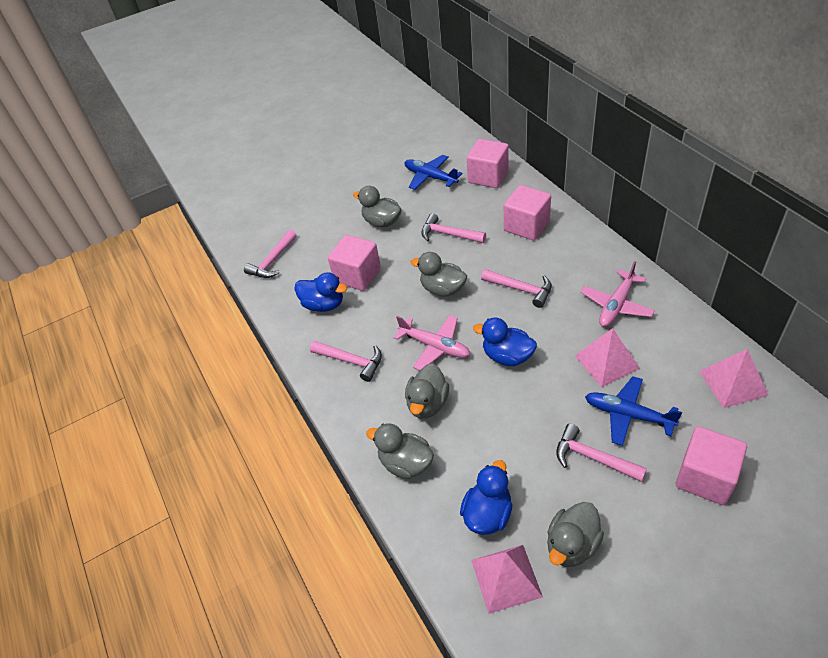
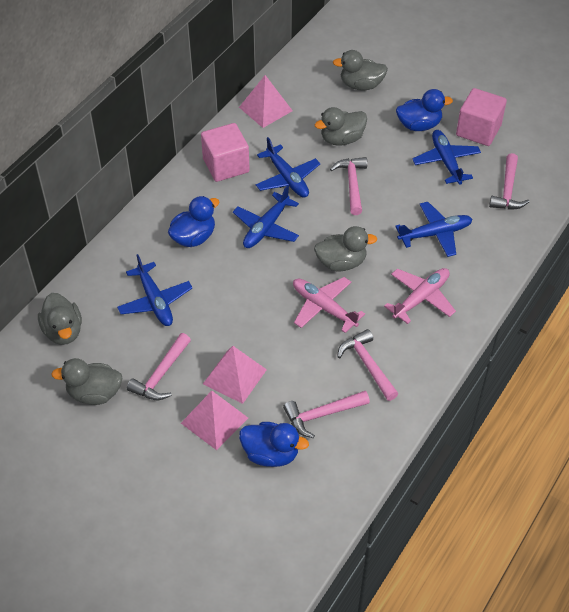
blue plane: 2 -> 5
pink cube: 4 -> 2

